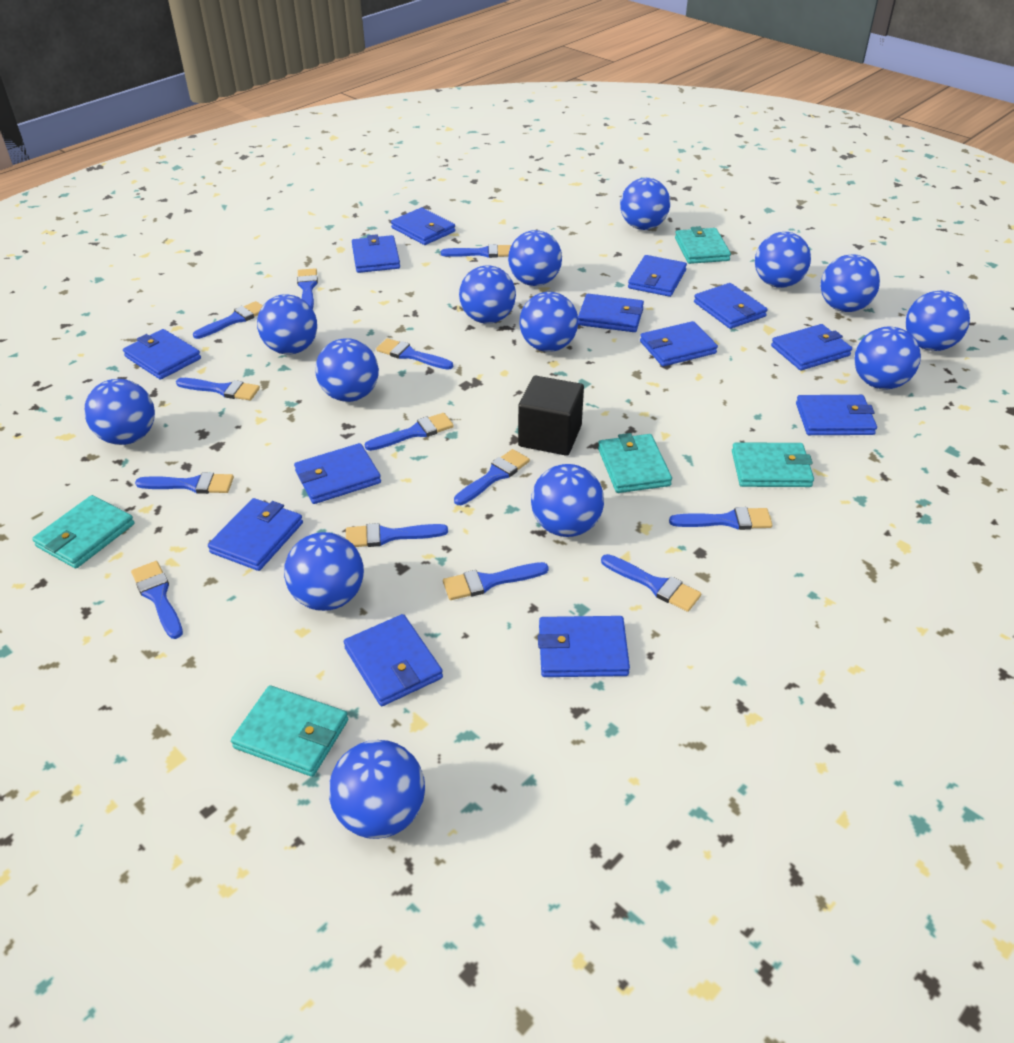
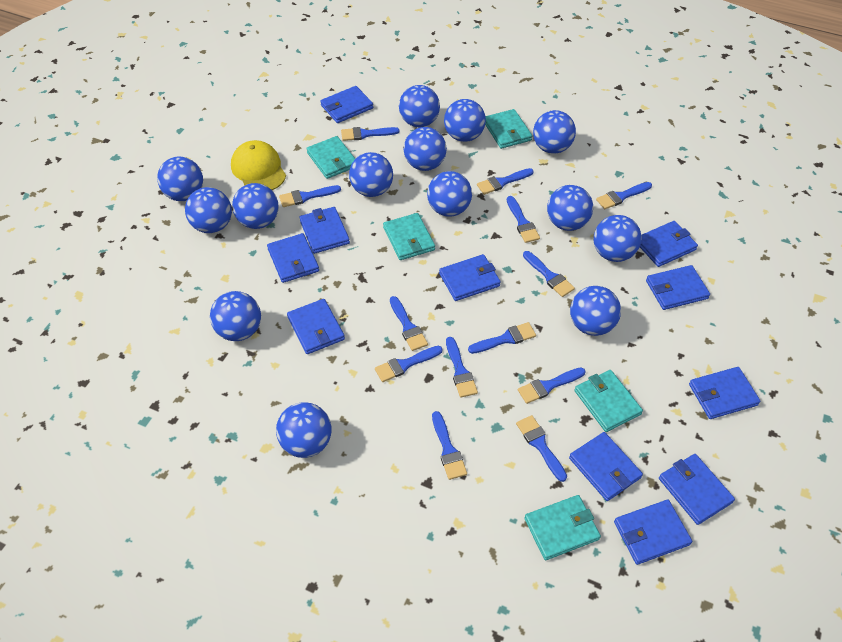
black cube: 1 -> 0
blue wallet: 13 -> 11
yellow cap: 0 -> 1

